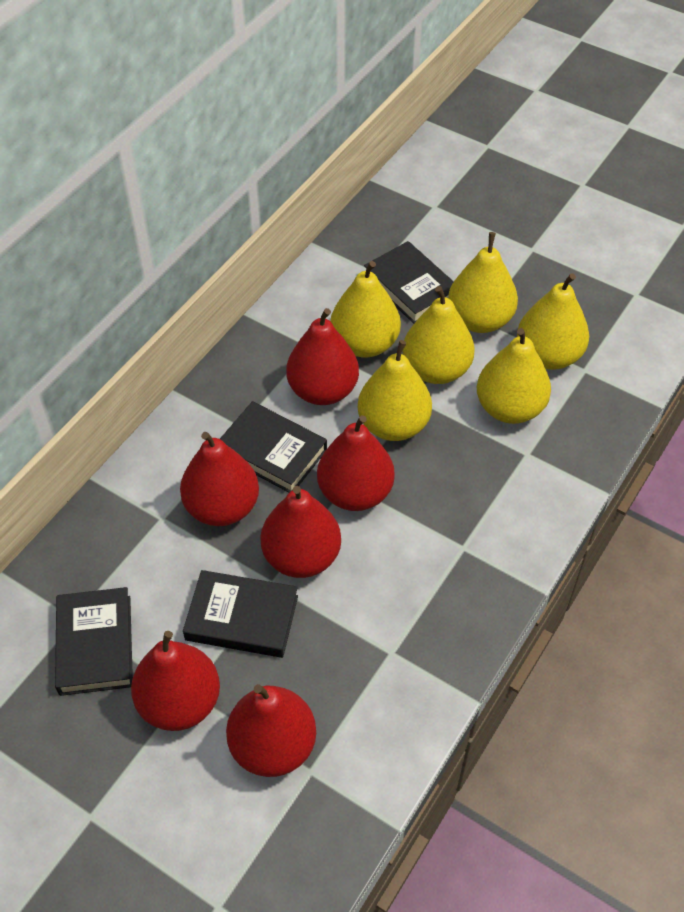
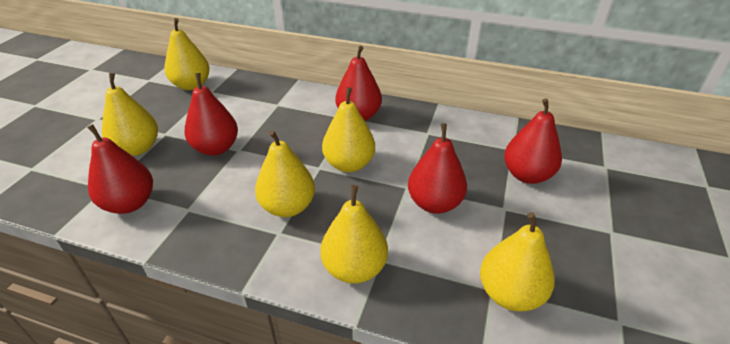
black book: 4 -> 0
red pear: 6 -> 5

